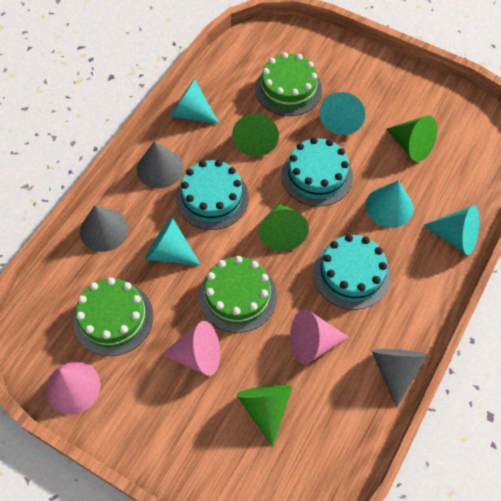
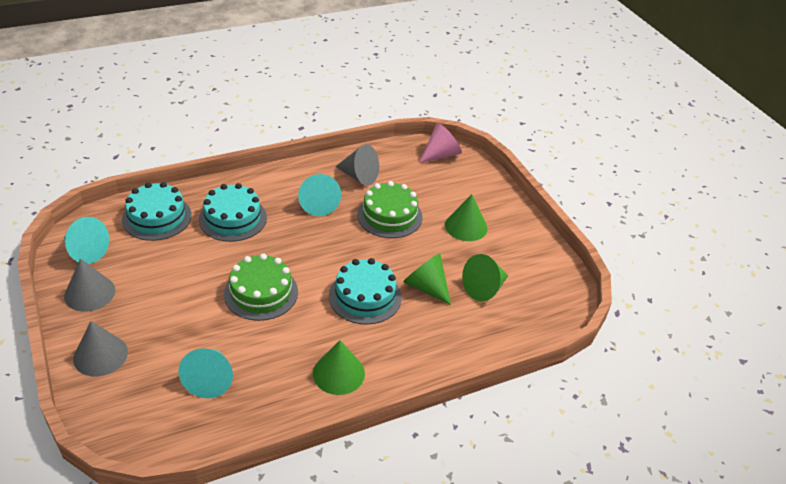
green cake: 3 -> 2
pink cone: 3 -> 1
turquoise cone: 5 -> 3

